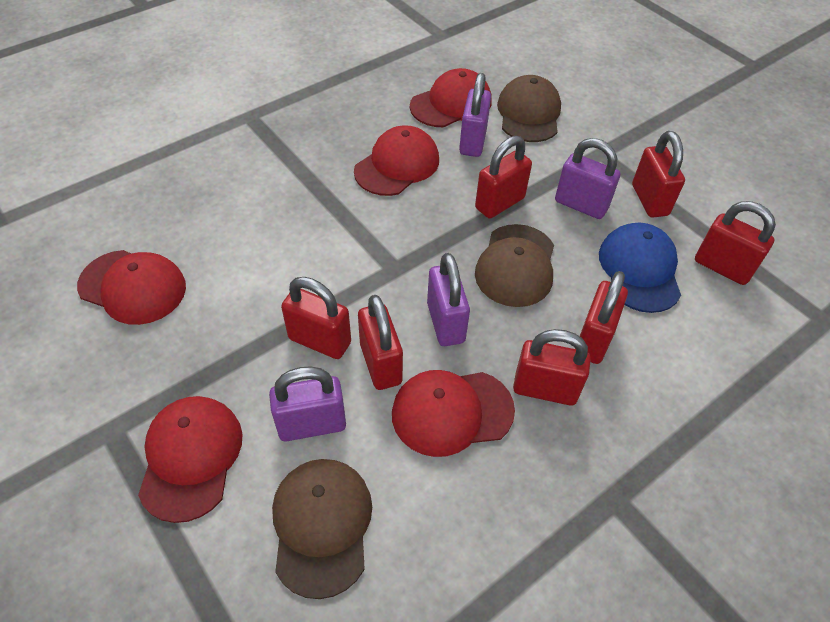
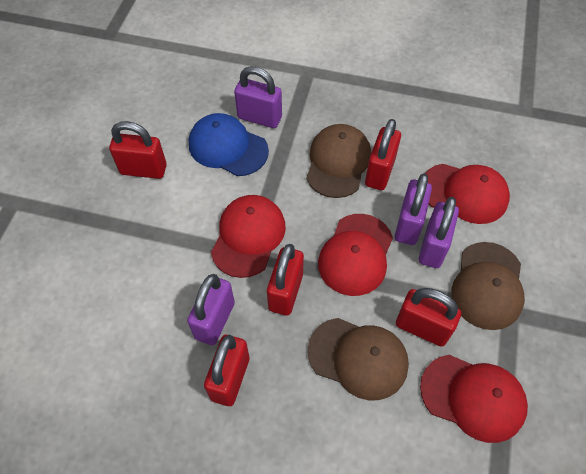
red cap: 5 -> 4
red padlock: 7 -> 5

